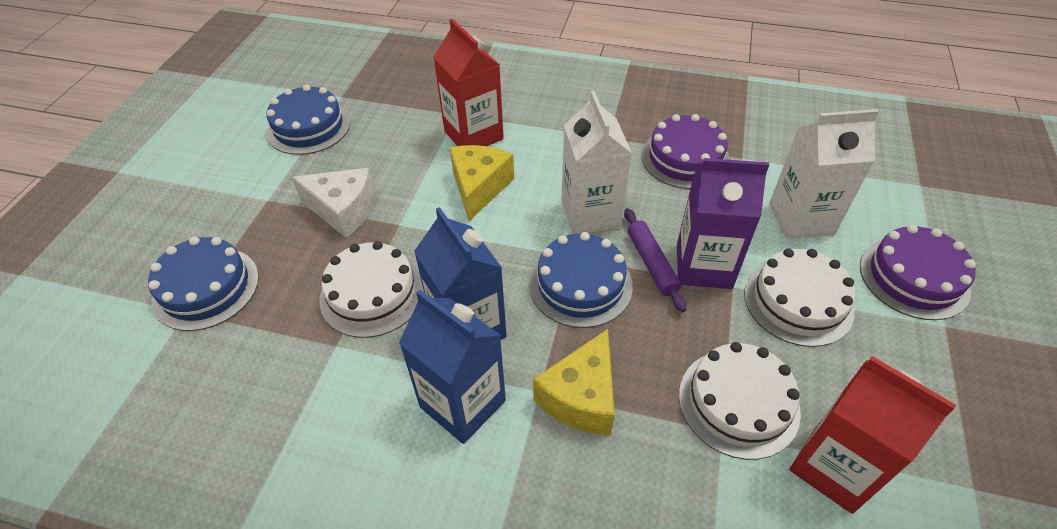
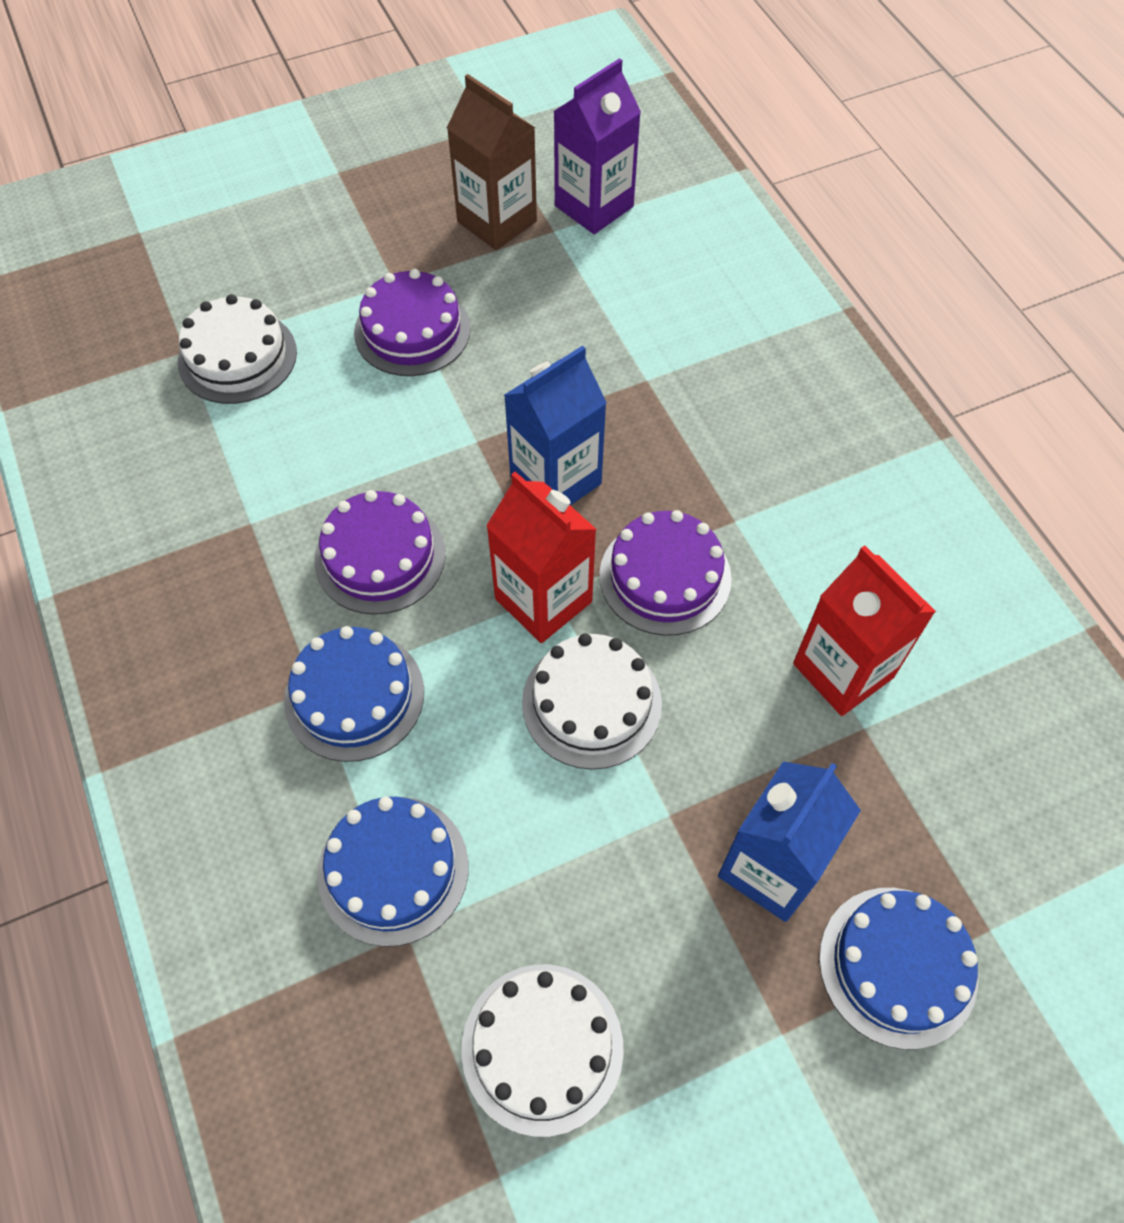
brown carton: 0 -> 1
purple cake: 2 -> 3
purple rolling pin: 1 -> 0
white carton: 2 -> 0
white cheese: 1 -> 0
yellow cheese: 2 -> 0

